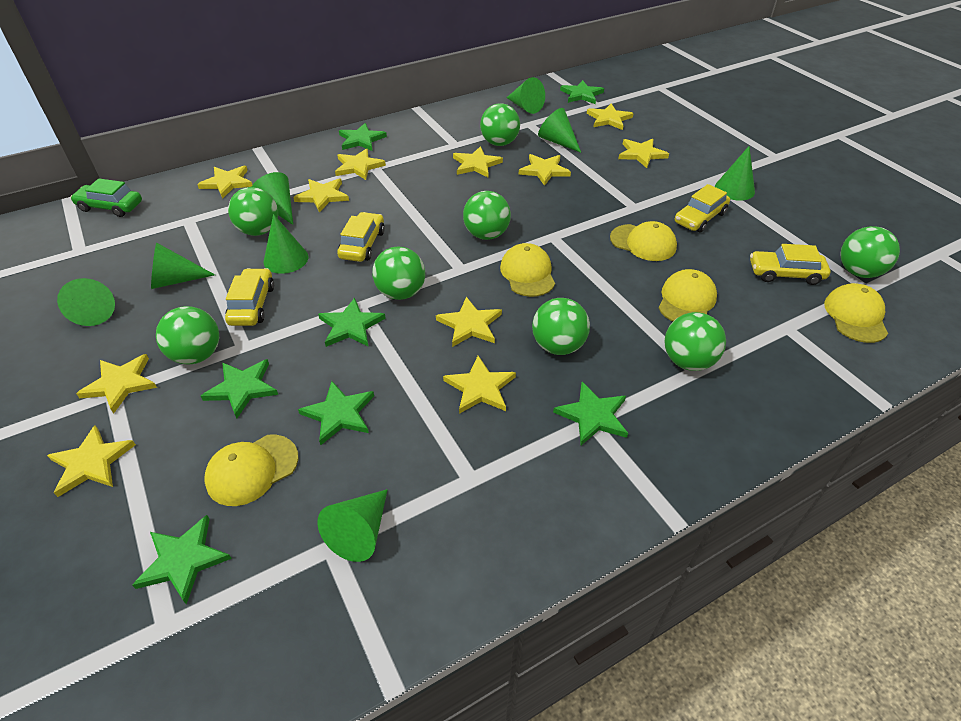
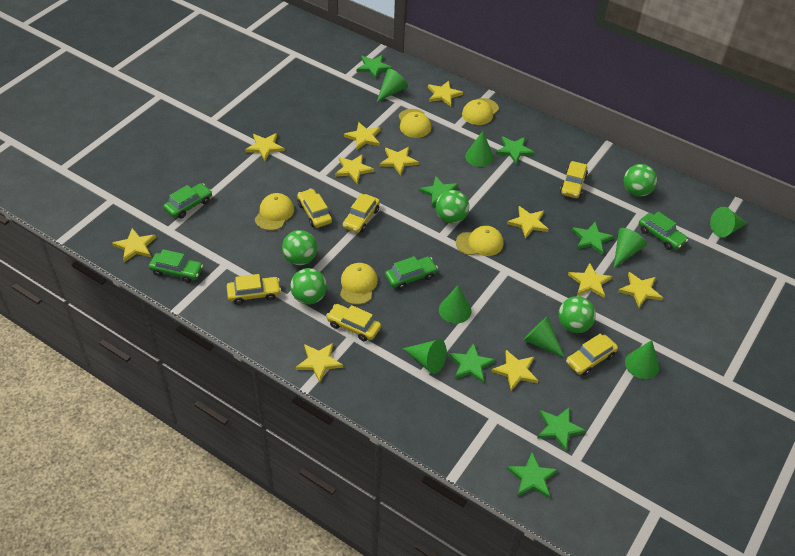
green ball: 8 -> 5
green car: 1 -> 4
yellow car: 4 -> 6

